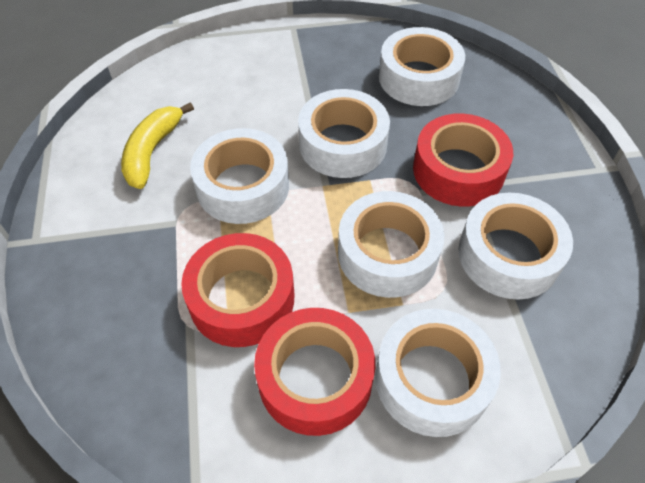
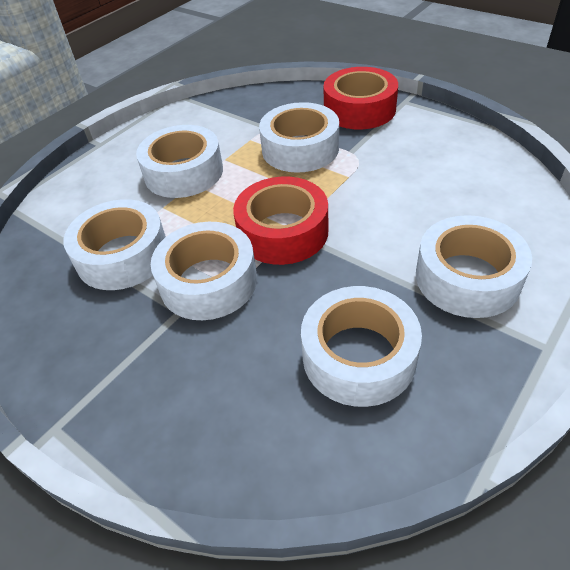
red tape: 3 -> 2
yellow banana: 1 -> 0

